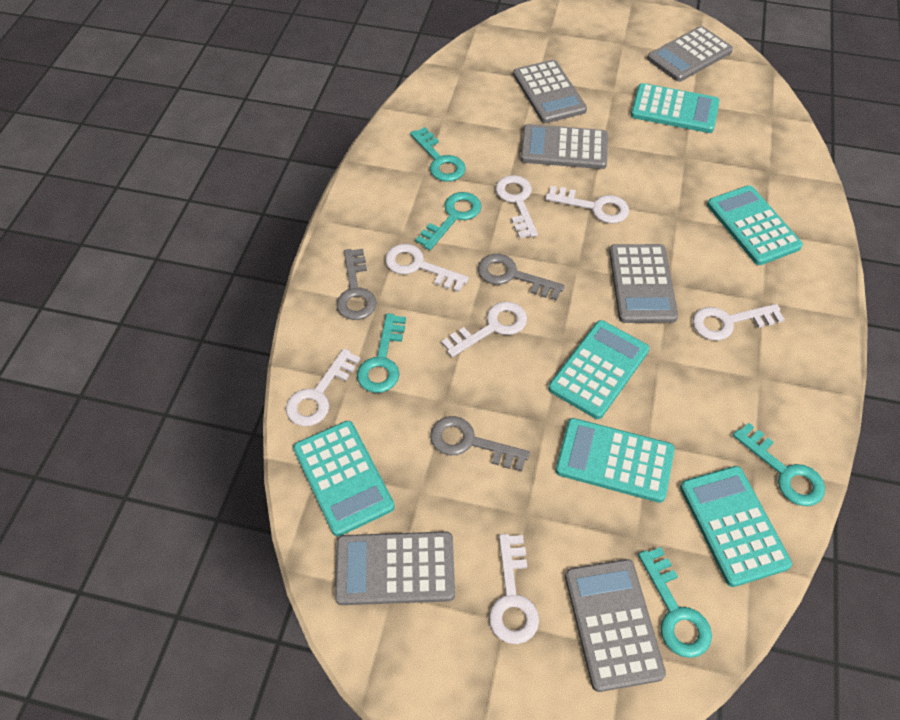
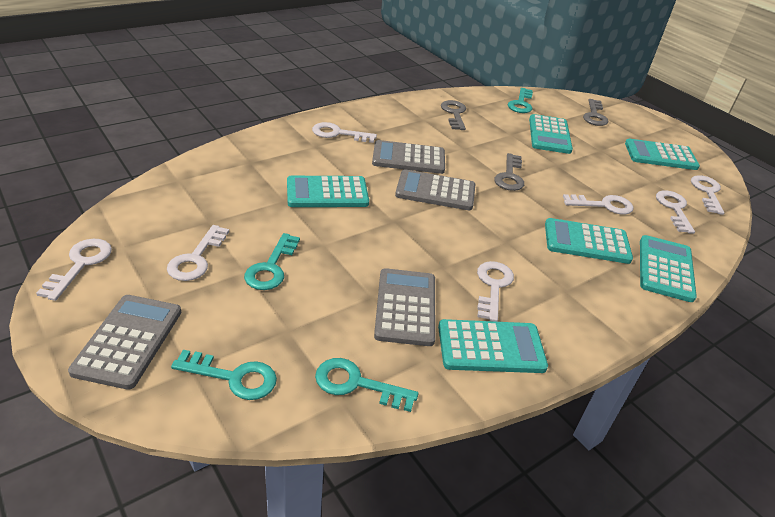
grey calculator: 6 -> 4
turquoise key: 5 -> 4

